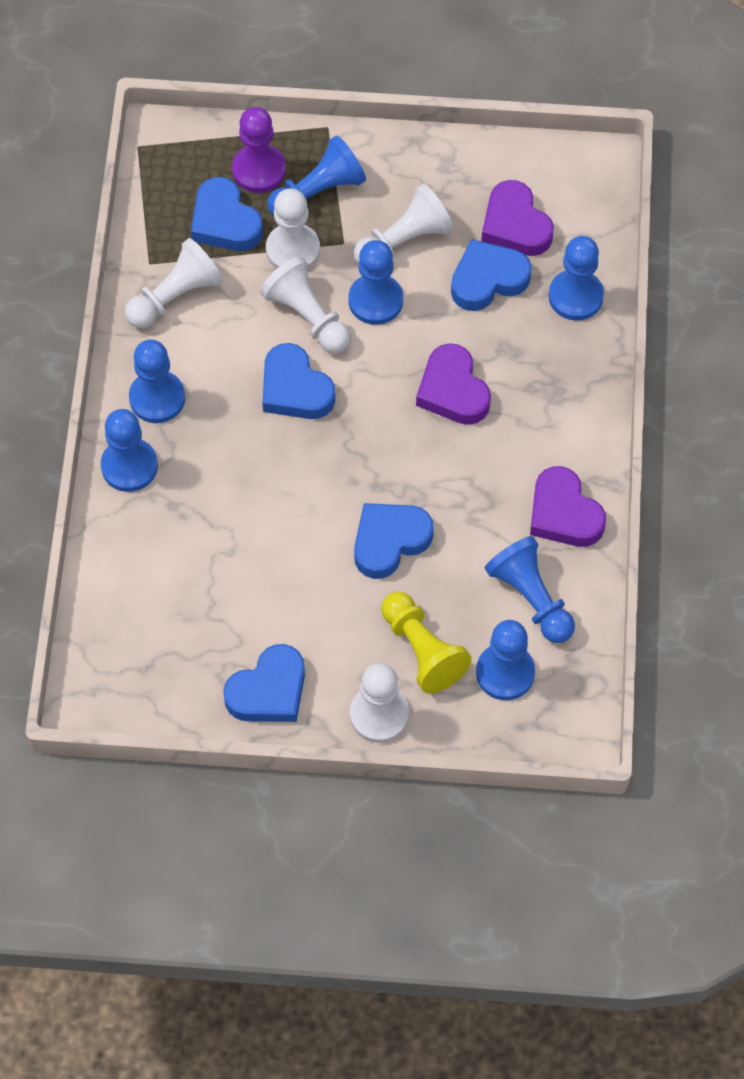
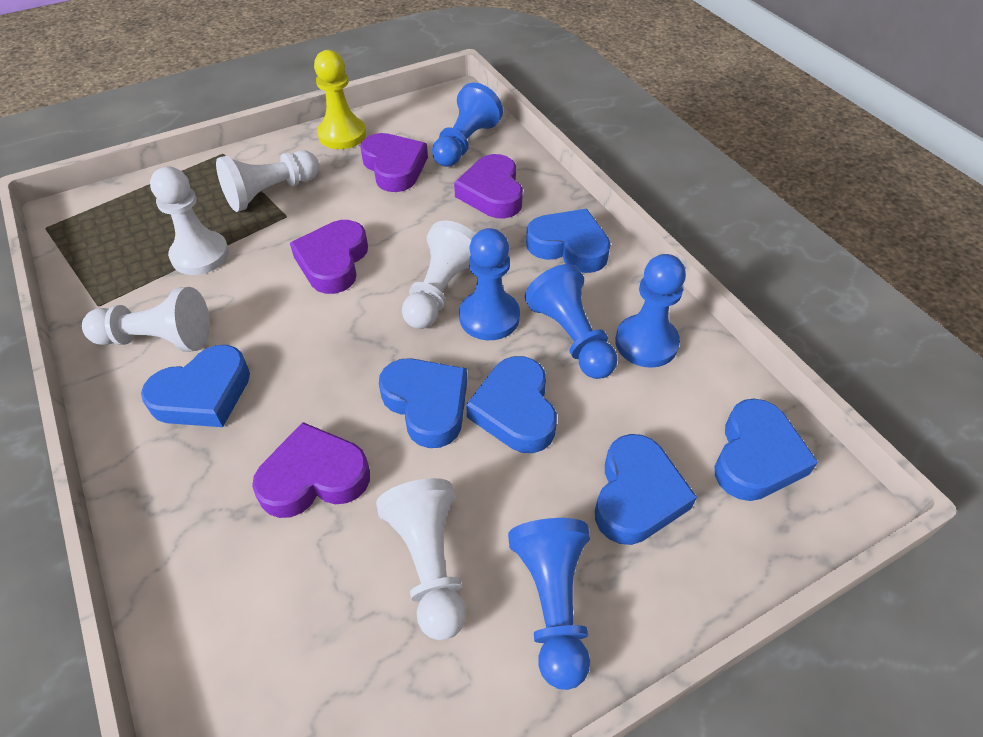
blue heart: 5 -> 6
blue pawn: 7 -> 5
purple heart: 3 -> 4
purple pawn: 1 -> 0

